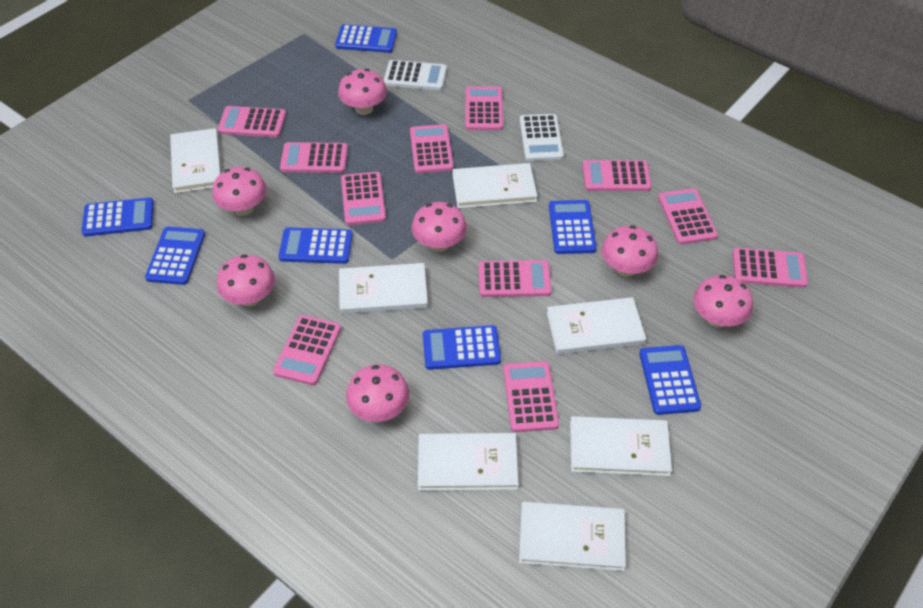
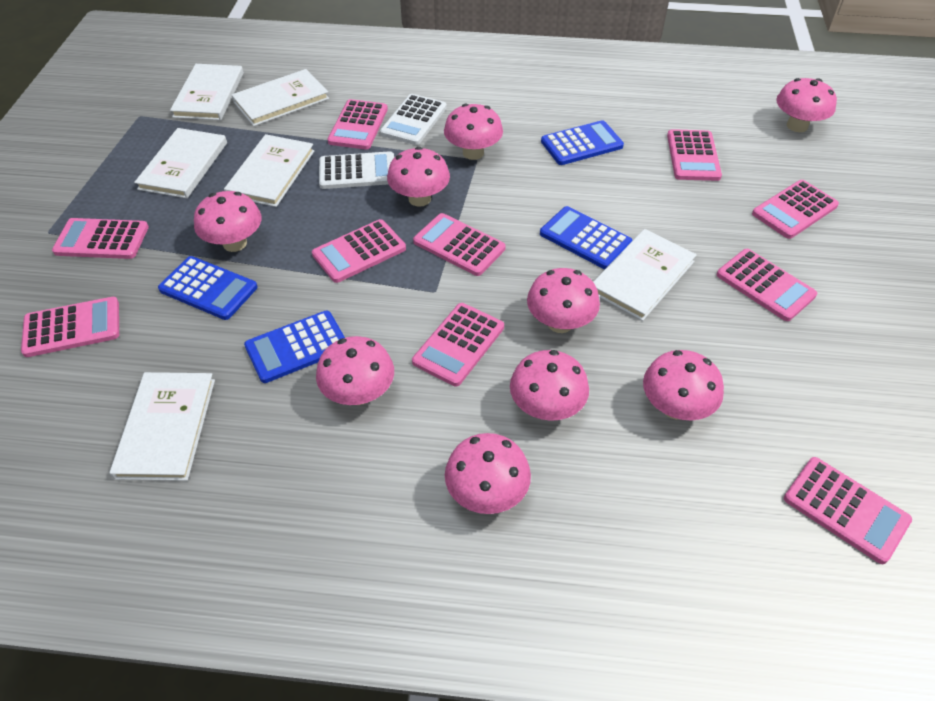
blue calculator: 7 -> 4
pink calculator: 11 -> 10
pink mushroom: 7 -> 9
white book: 7 -> 6

